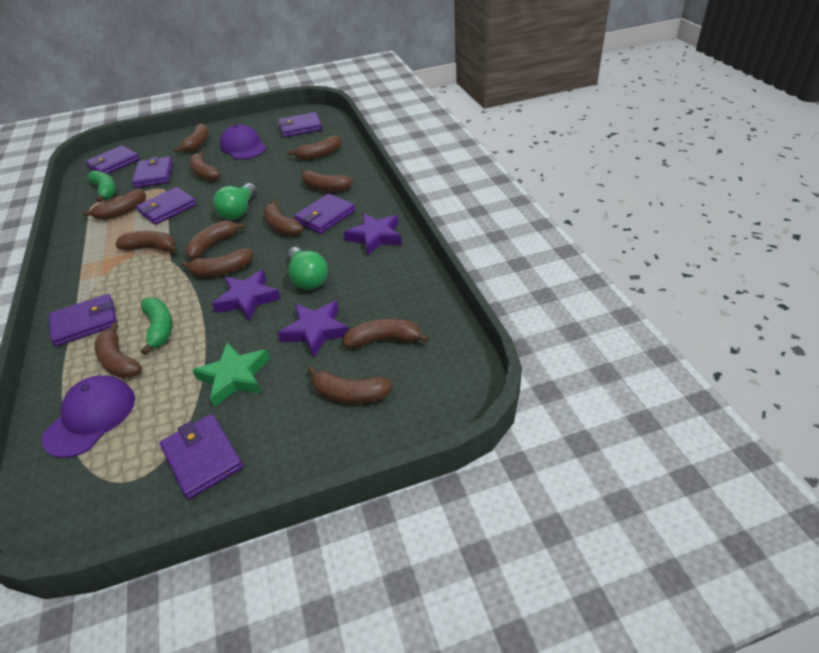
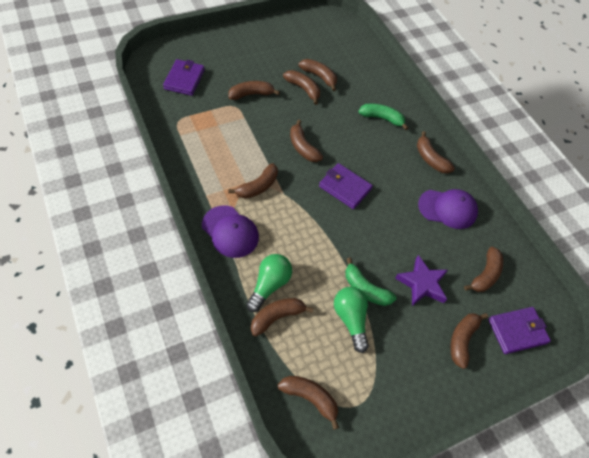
brown banana: 12 -> 10
green star: 1 -> 0
purple star: 3 -> 1
purple wallet: 7 -> 3

